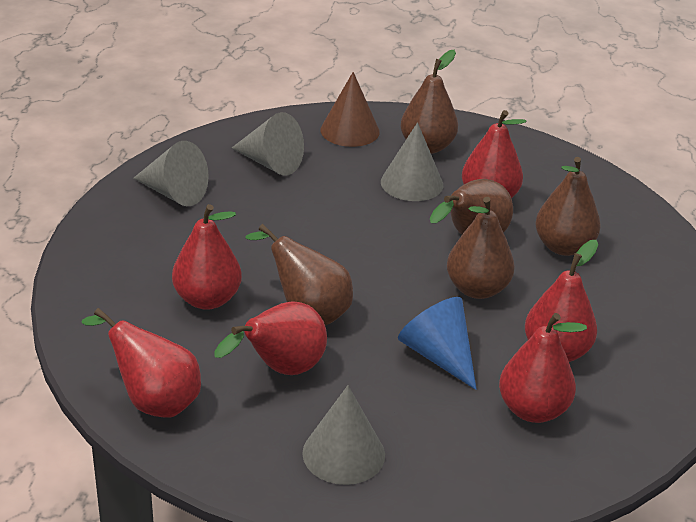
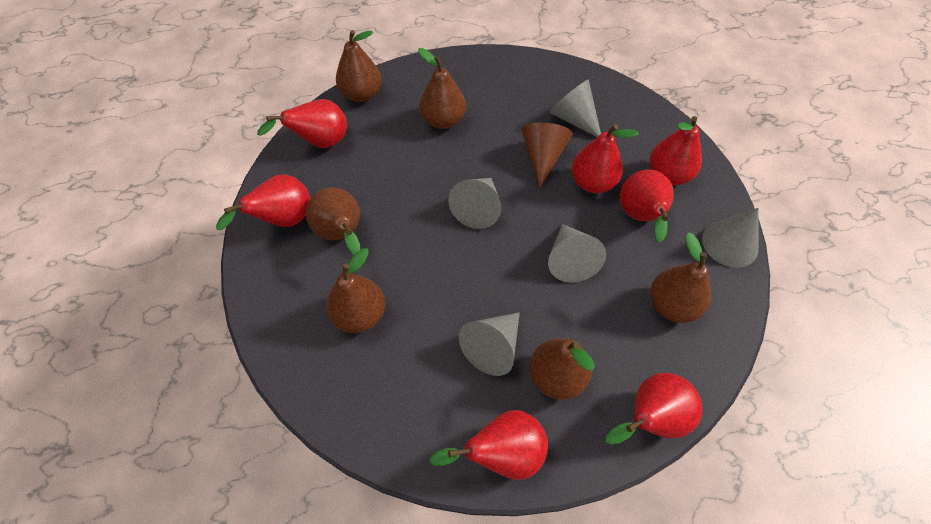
blue cone: 1 -> 0
brown pear: 5 -> 6
grey cone: 4 -> 5
red pear: 6 -> 7

